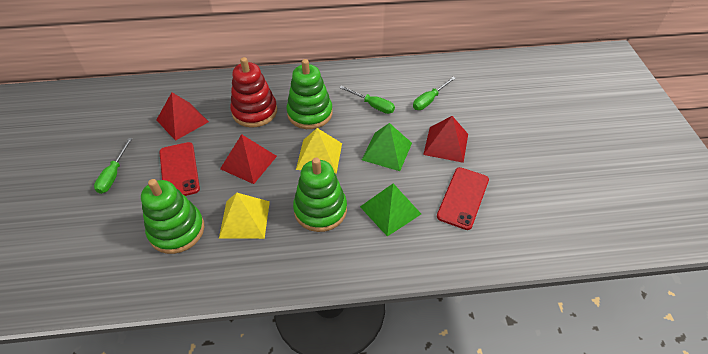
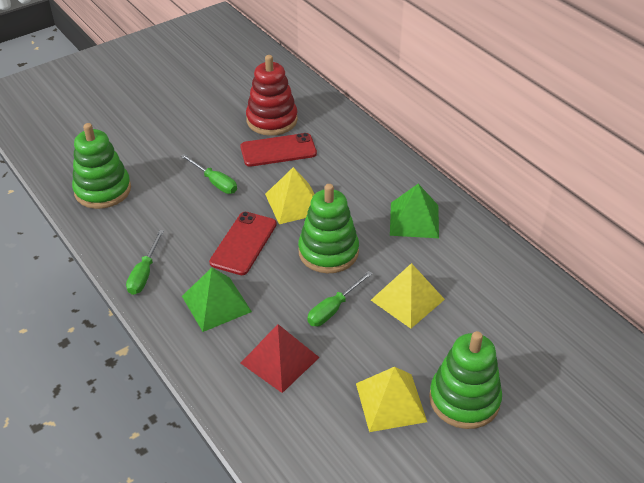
red pyramid: 3 -> 1
yellow pyramid: 2 -> 3

